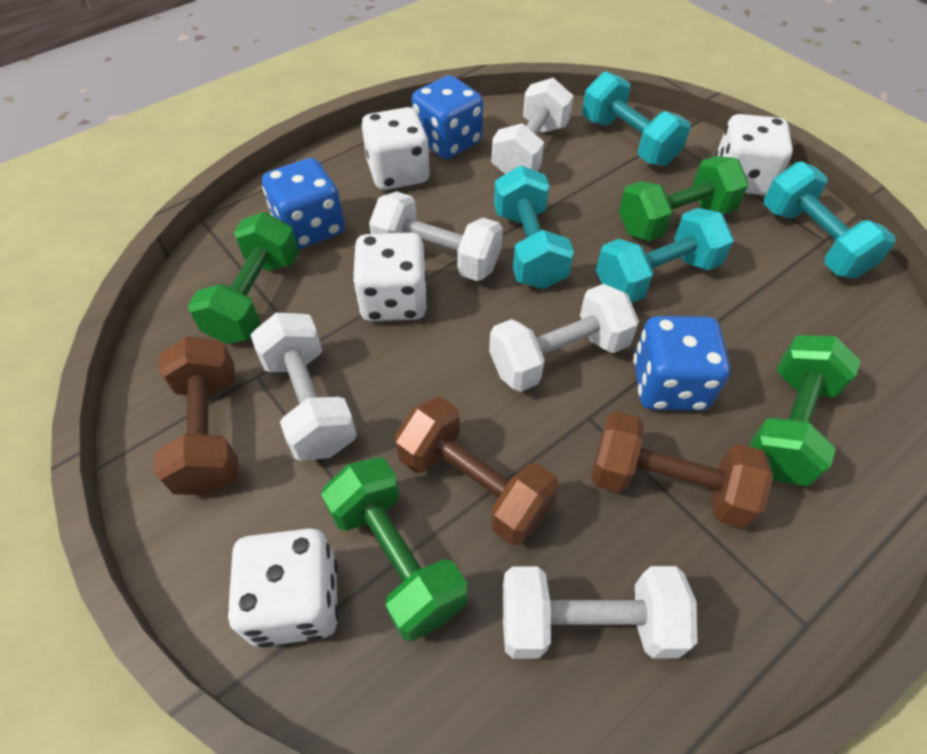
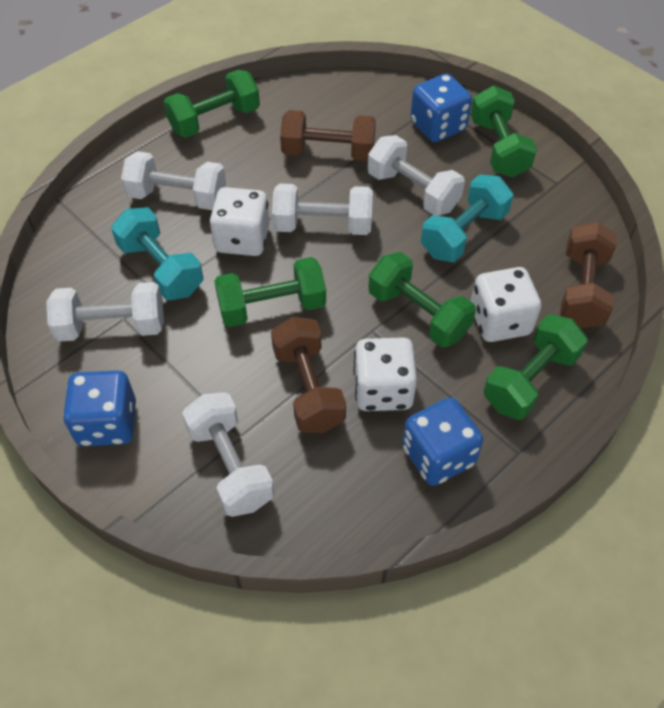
green dumbbell: 4 -> 5
turquoise dumbbell: 4 -> 2
white dice: 4 -> 3

